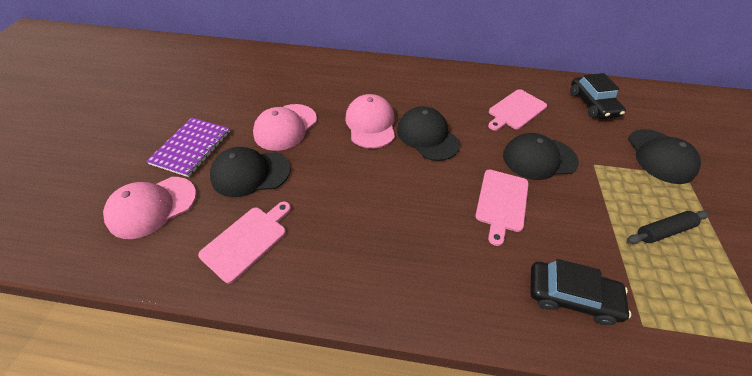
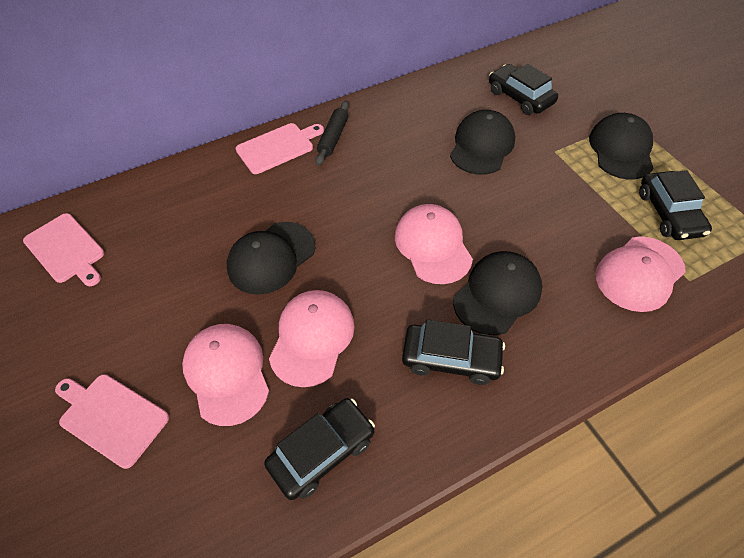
black car: 2 -> 4
pink cap: 3 -> 4
purple notebook: 1 -> 0

